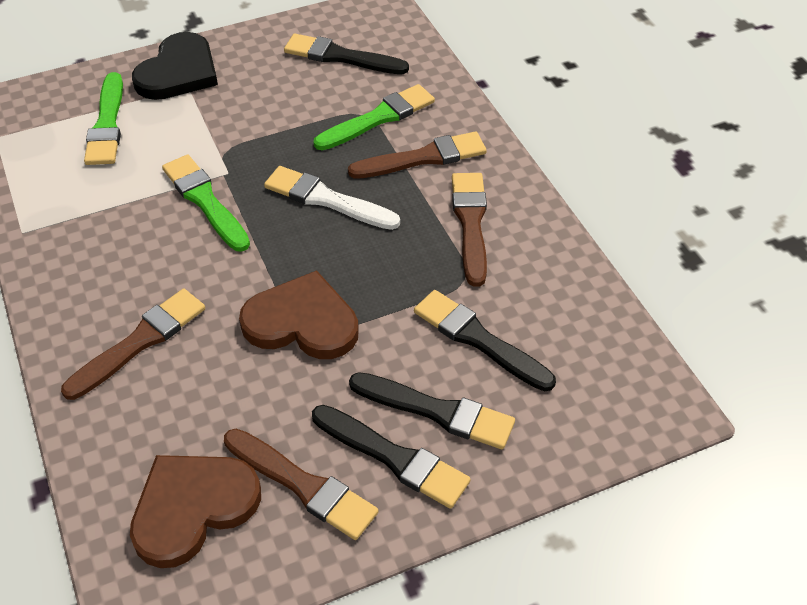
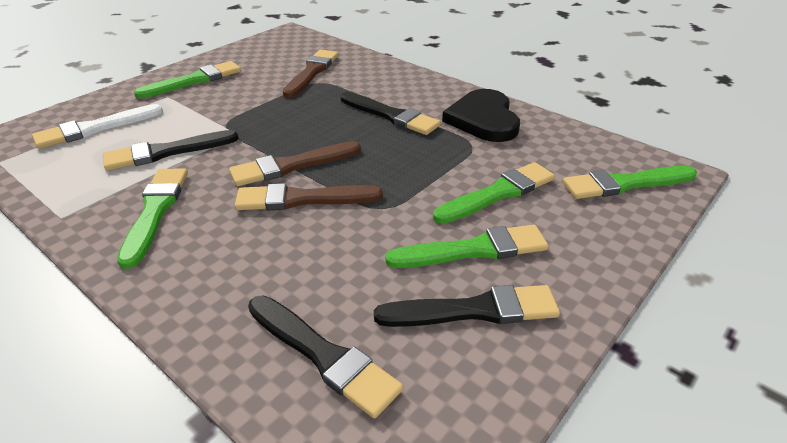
brown brush: 4 -> 3
brown heart: 2 -> 0
green brush: 3 -> 5

